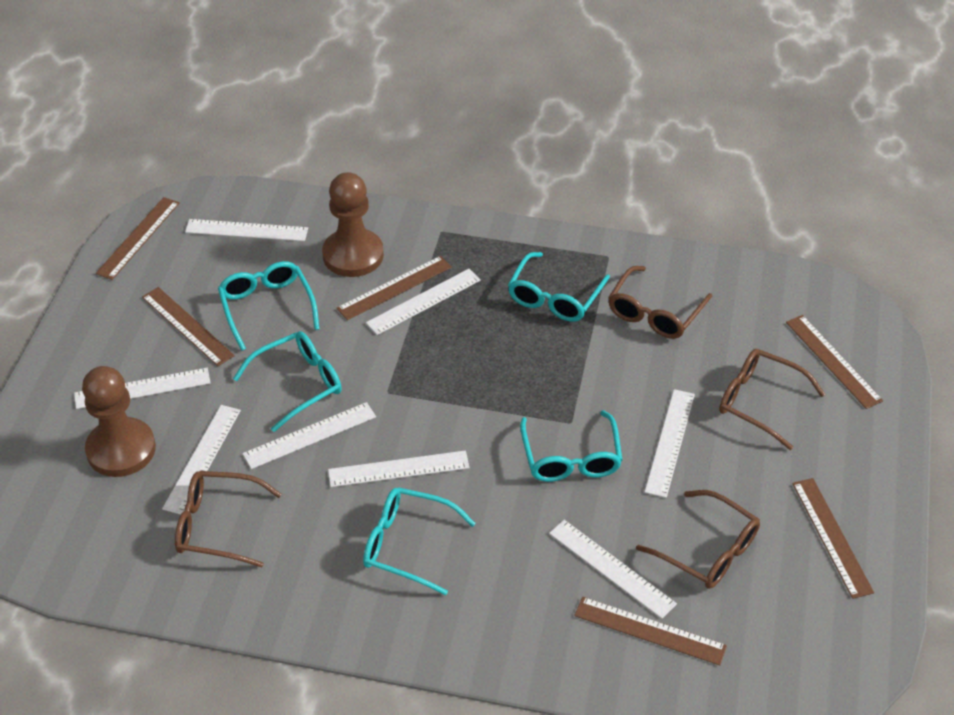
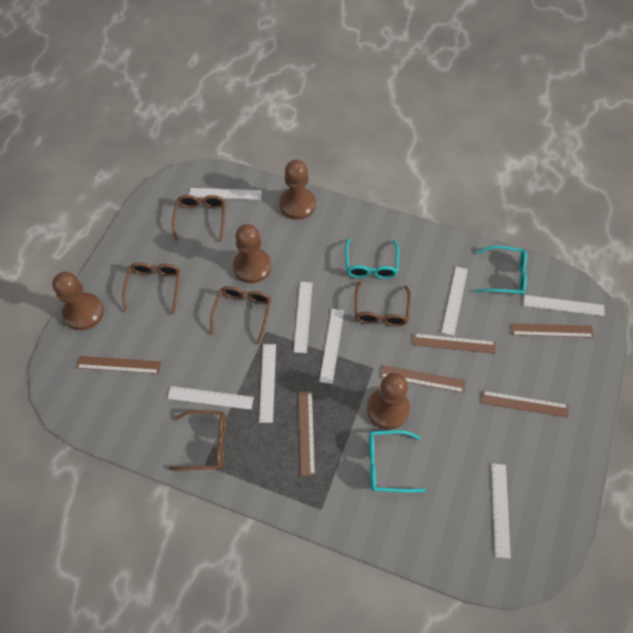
brown glasses: 4 -> 5
brown pawn: 2 -> 4
turquoise glasses: 5 -> 3

